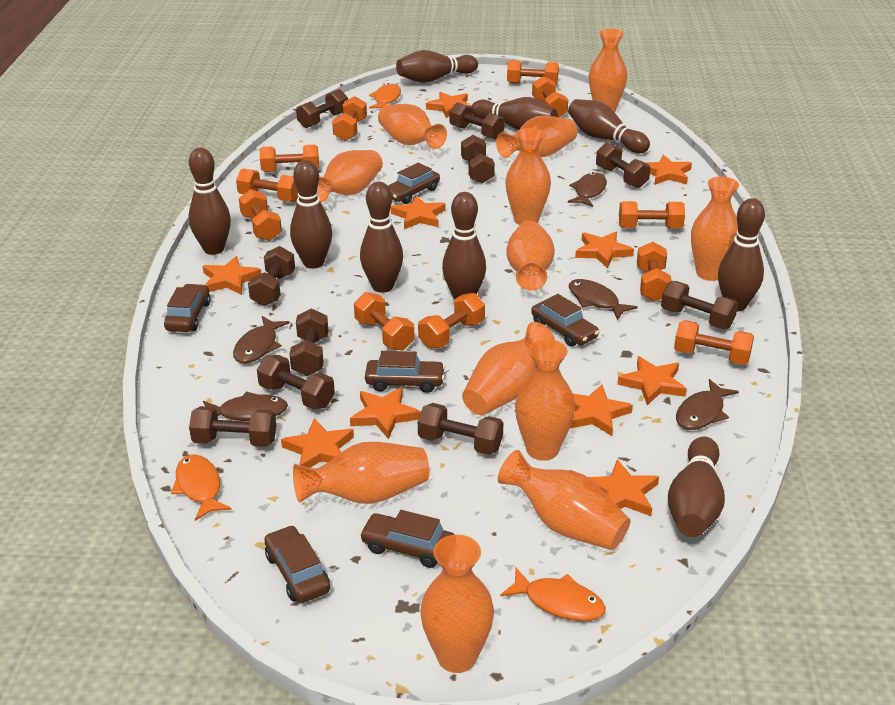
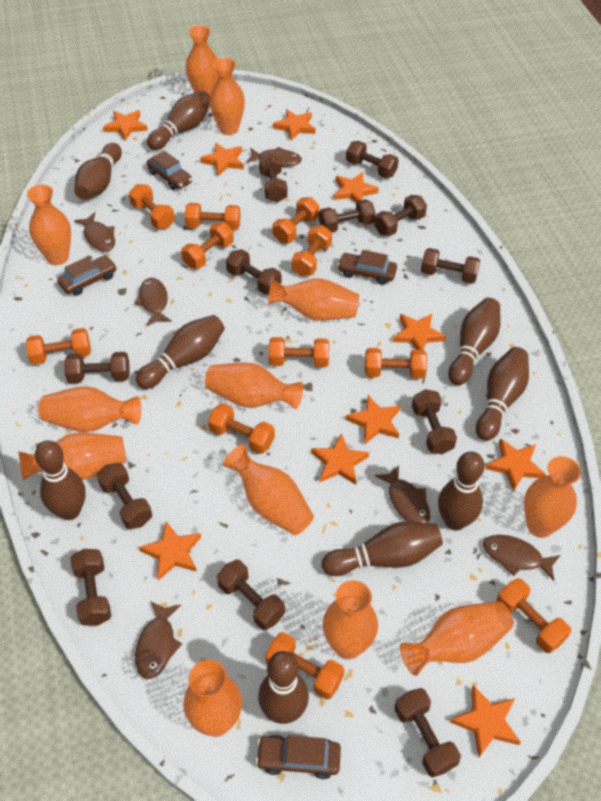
brown car: 6 -> 4
brown dumbbell: 10 -> 12
brown fish: 5 -> 6
orange fish: 3 -> 0

